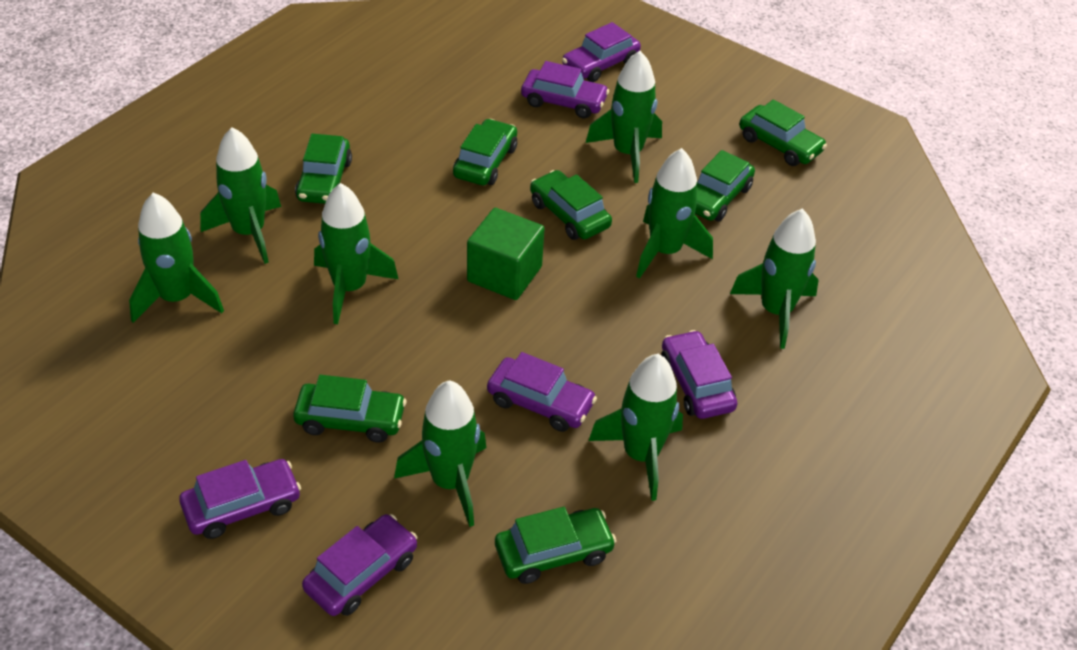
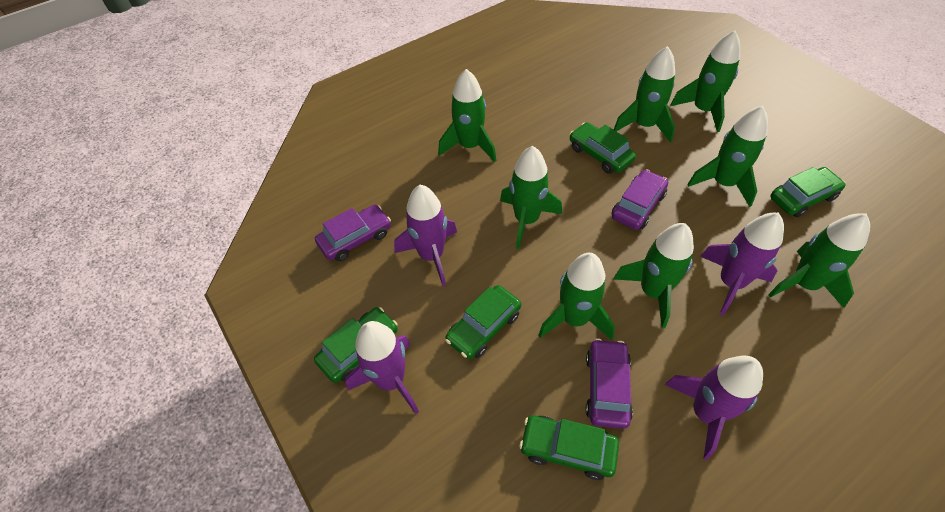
green car: 7 -> 5
green cube: 1 -> 0
purple car: 6 -> 3
purple rocket: 0 -> 4

